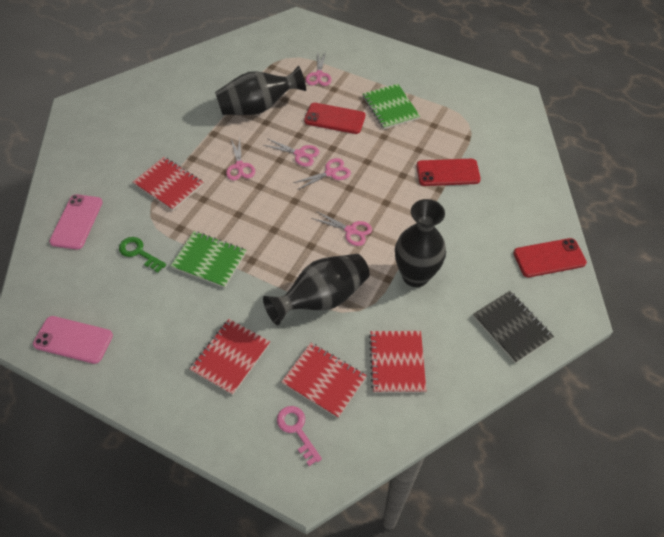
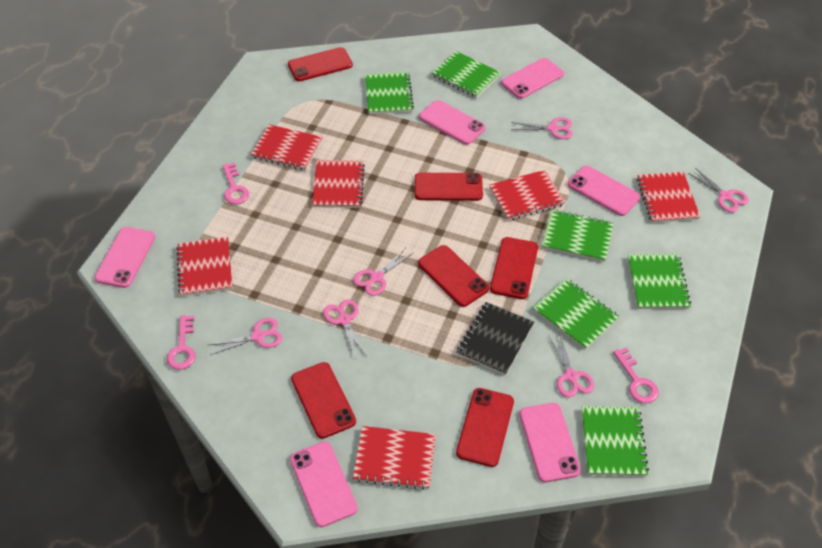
black vase: 3 -> 0
green key: 1 -> 0
green notebook: 2 -> 6
pink key: 1 -> 3
pink phone: 2 -> 6
pink scissors: 5 -> 6
red notebook: 4 -> 6
red phone: 3 -> 6

